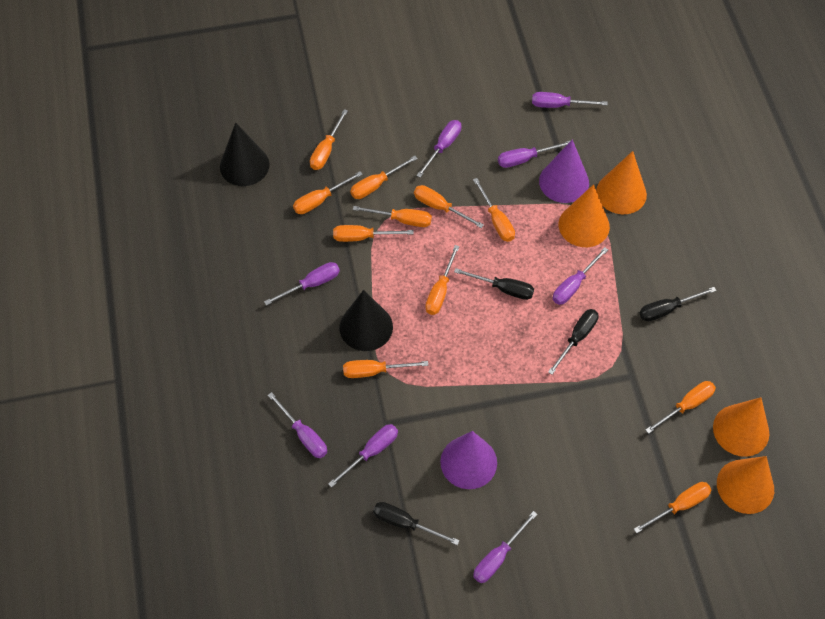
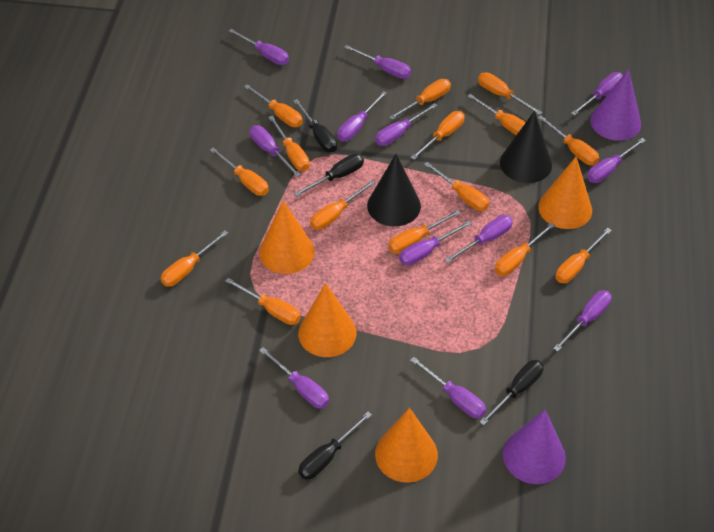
orange screwdriver: 11 -> 15
purple screwdriver: 8 -> 12

